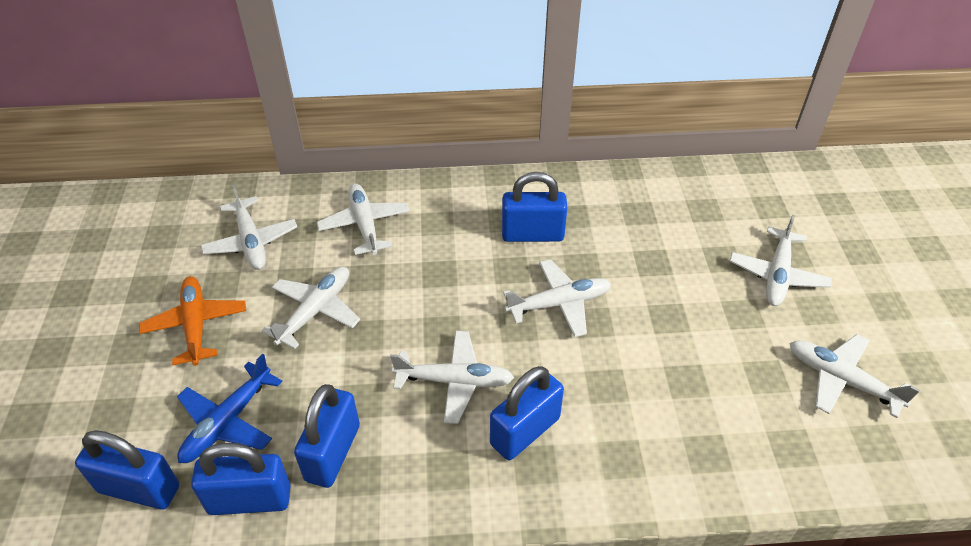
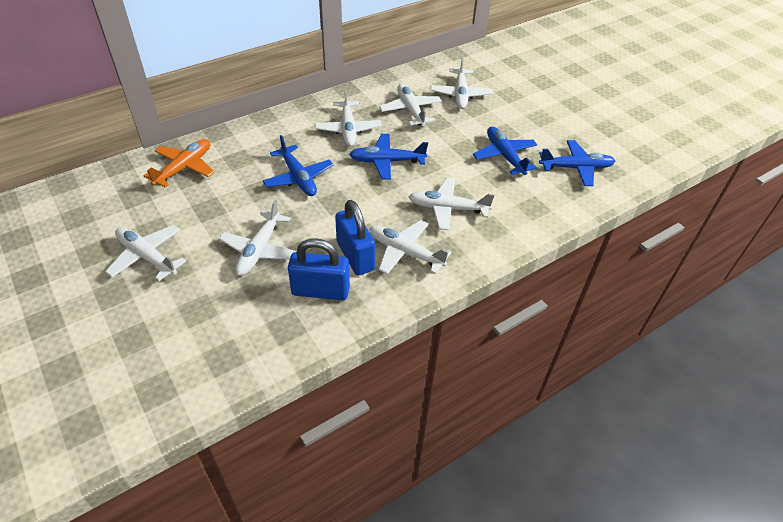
blue padlock: 5 -> 2
blue plane: 1 -> 4

